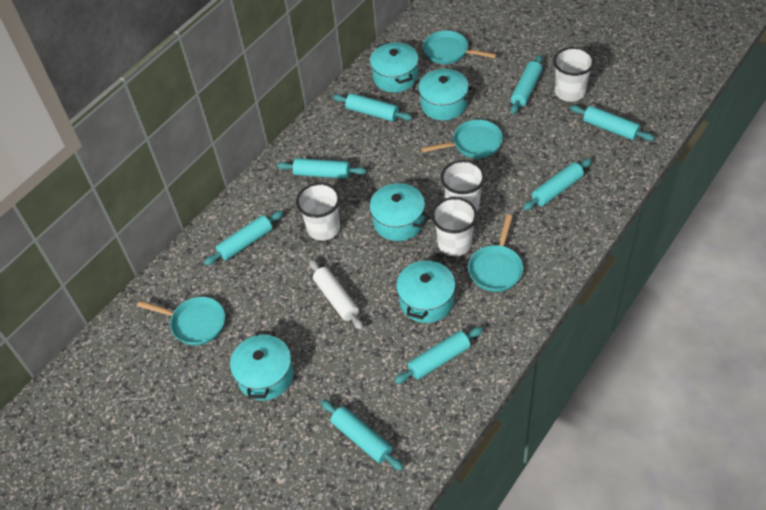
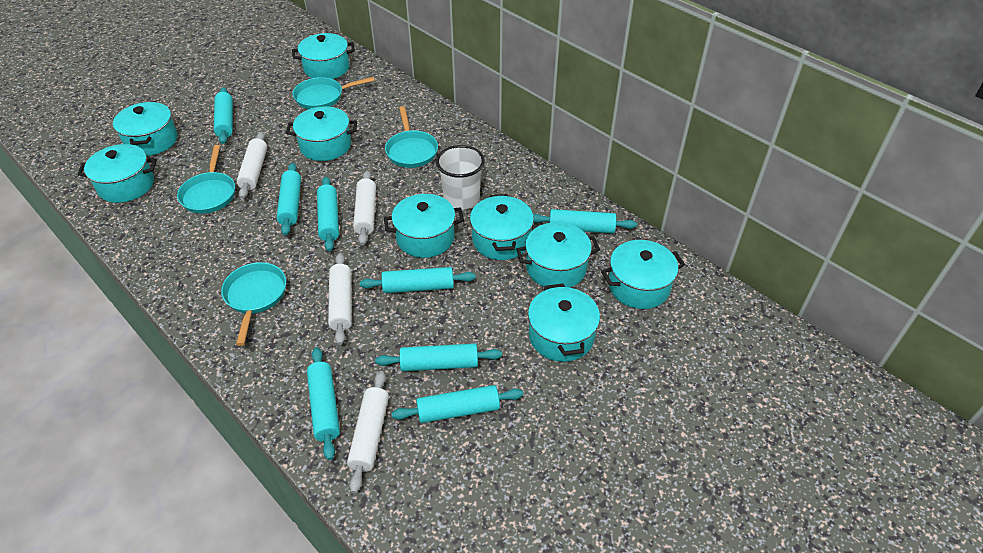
turquoise pot: 5 -> 9
white cup: 4 -> 1
white rolling pin: 1 -> 4

